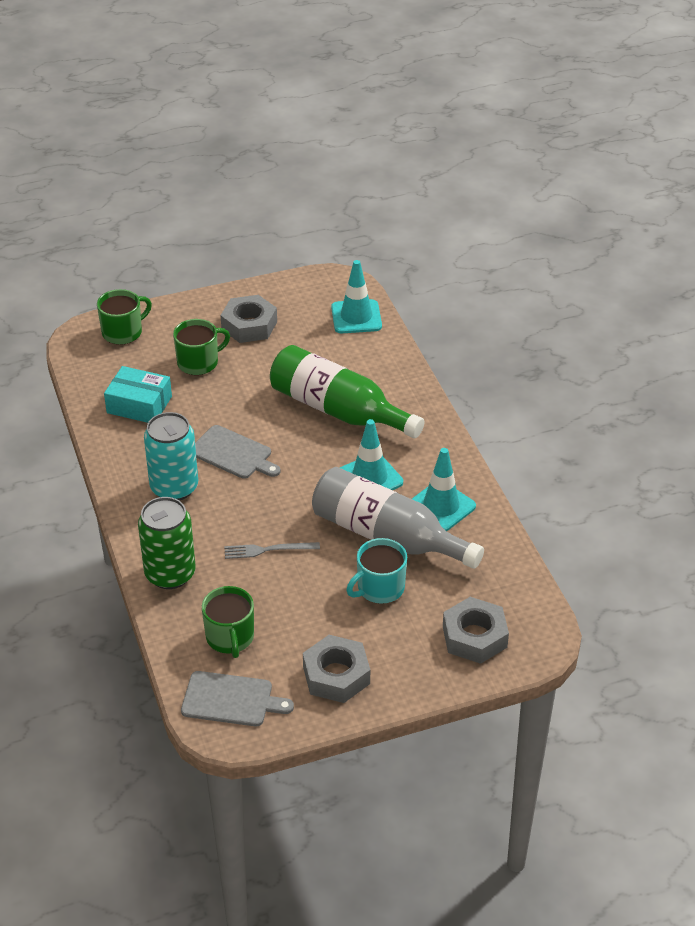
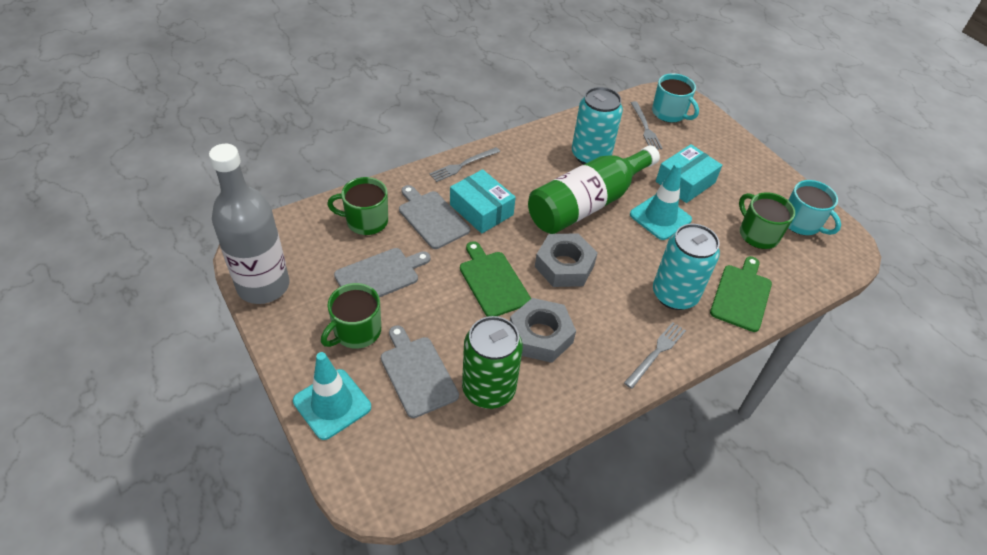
green cutting board: 0 -> 2
grey cutting board: 2 -> 3
grey fork: 1 -> 3
grey nut: 3 -> 2
turquoise box: 1 -> 2
turquoise can: 1 -> 2
turquoise mug: 1 -> 2
turquoise traffic cone: 3 -> 2

